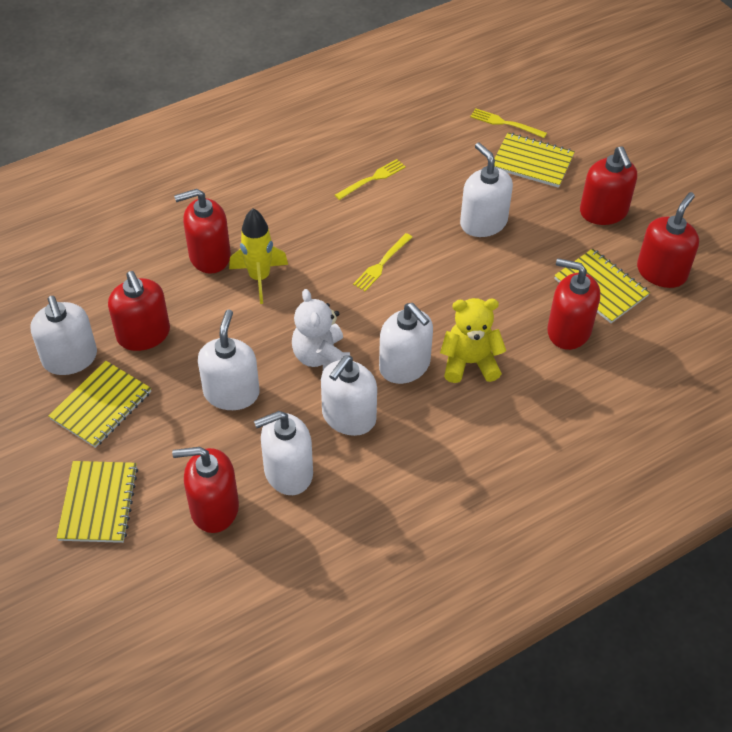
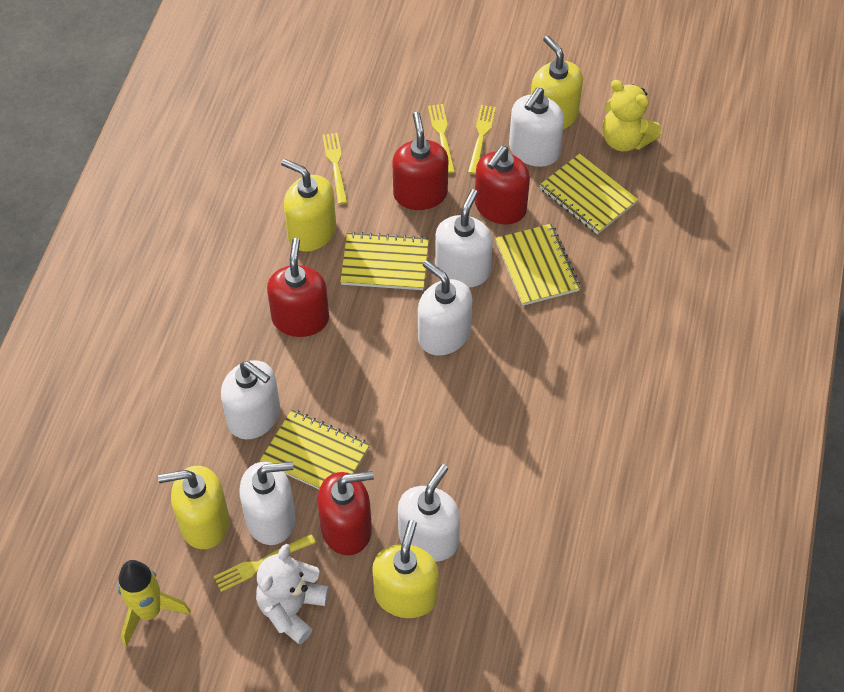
red soap dispenser: 6 -> 4
yellow fork: 3 -> 4
yellow soap dispenser: 0 -> 4

